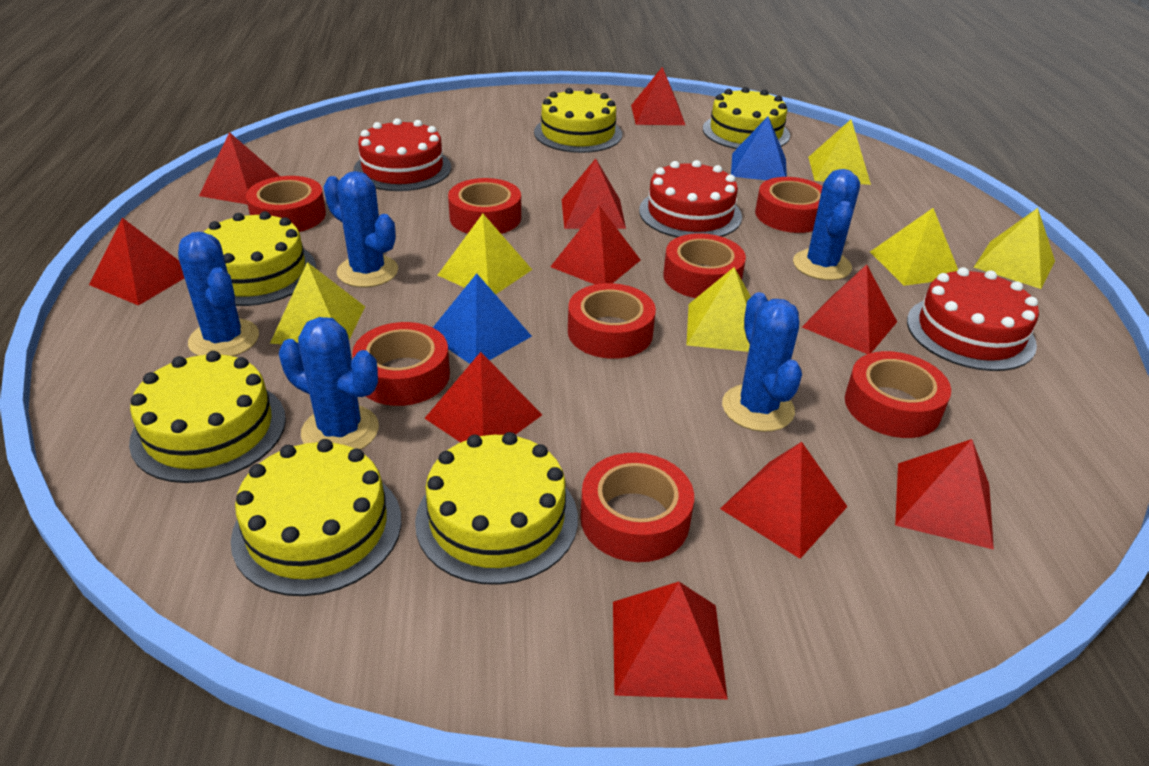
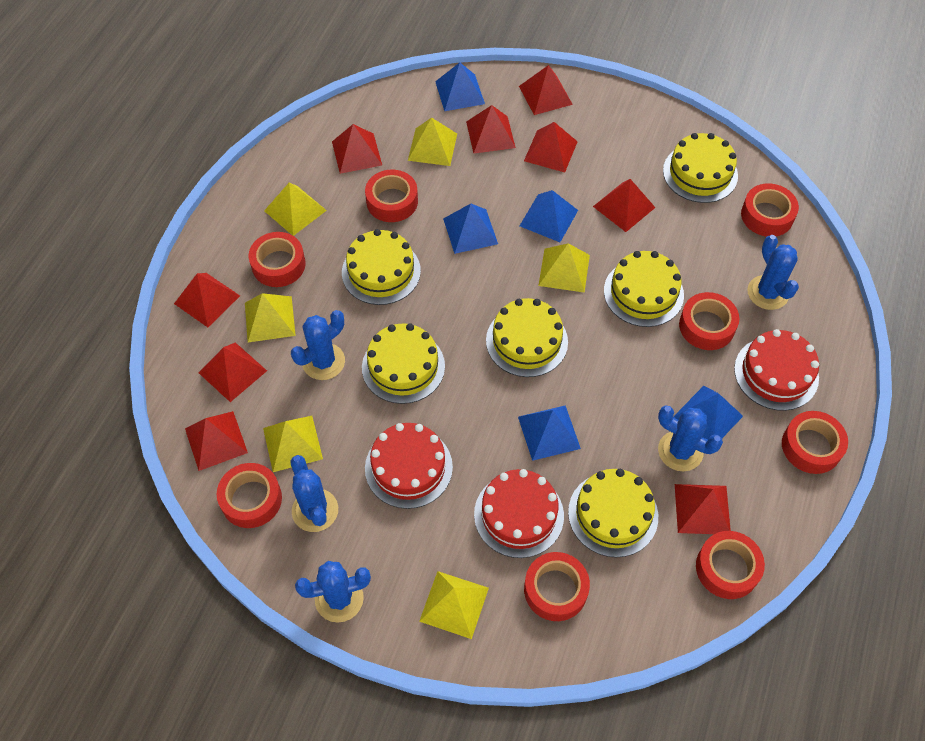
blue pyramid: 2 -> 5
red pyramid: 10 -> 9

